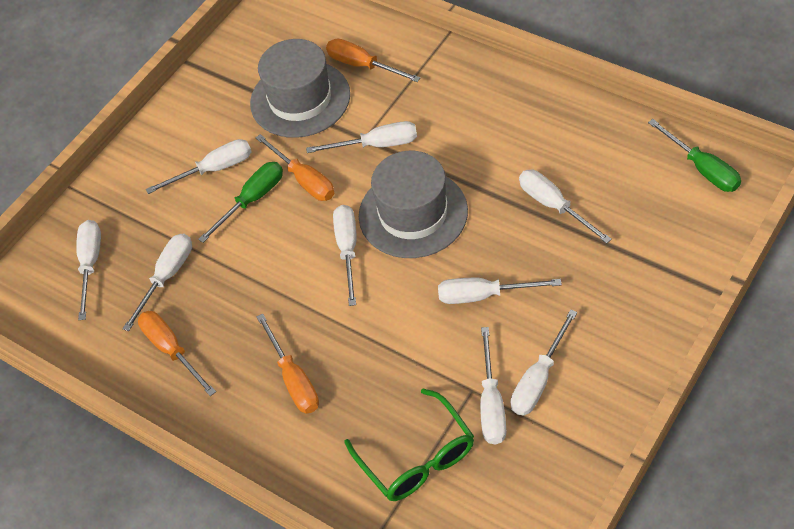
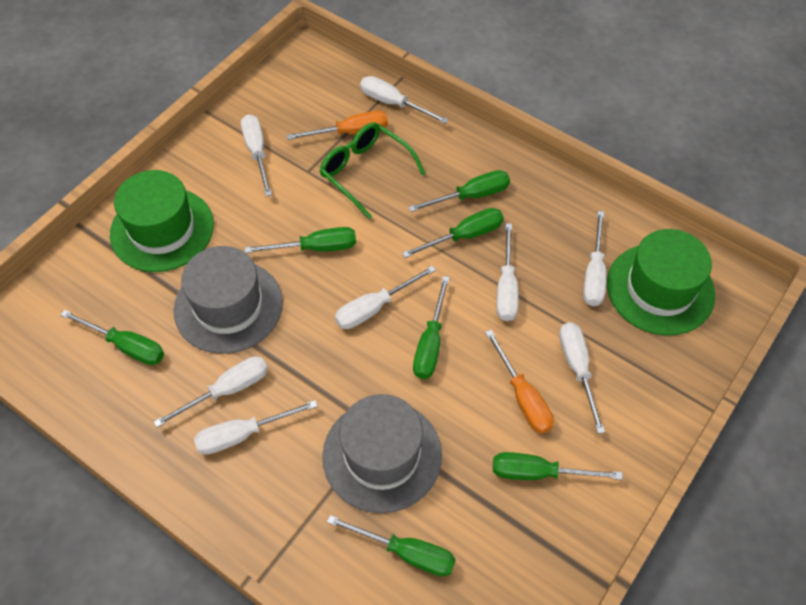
green hat: 0 -> 2
green screwdriver: 2 -> 7
orange screwdriver: 4 -> 2
white screwdriver: 9 -> 8

